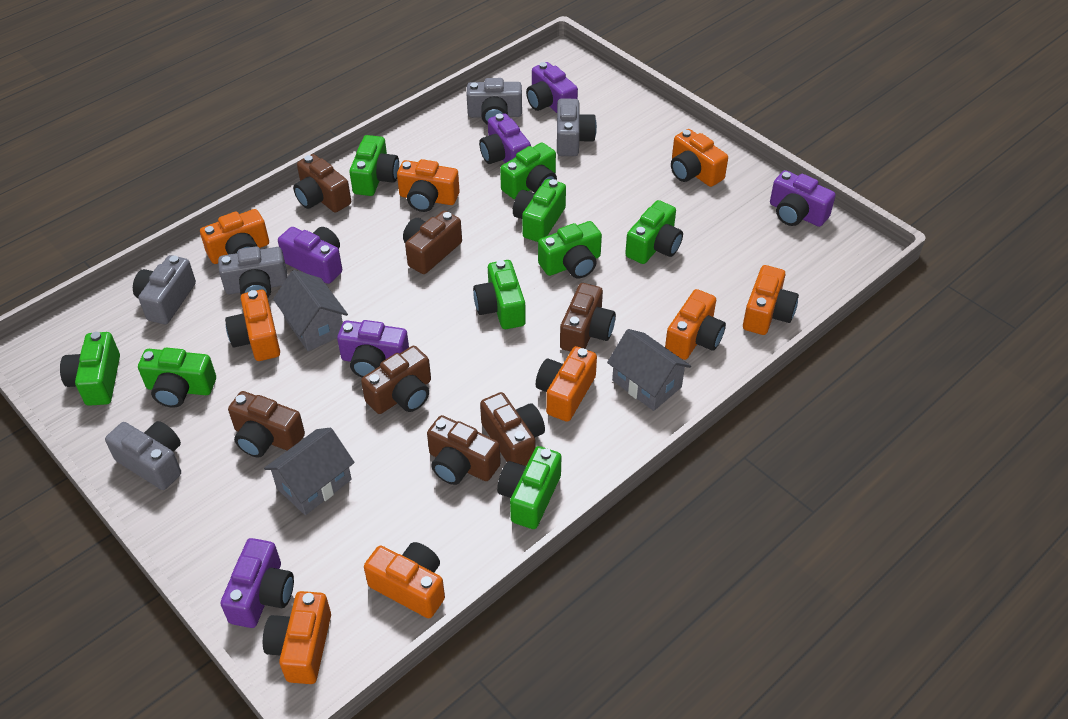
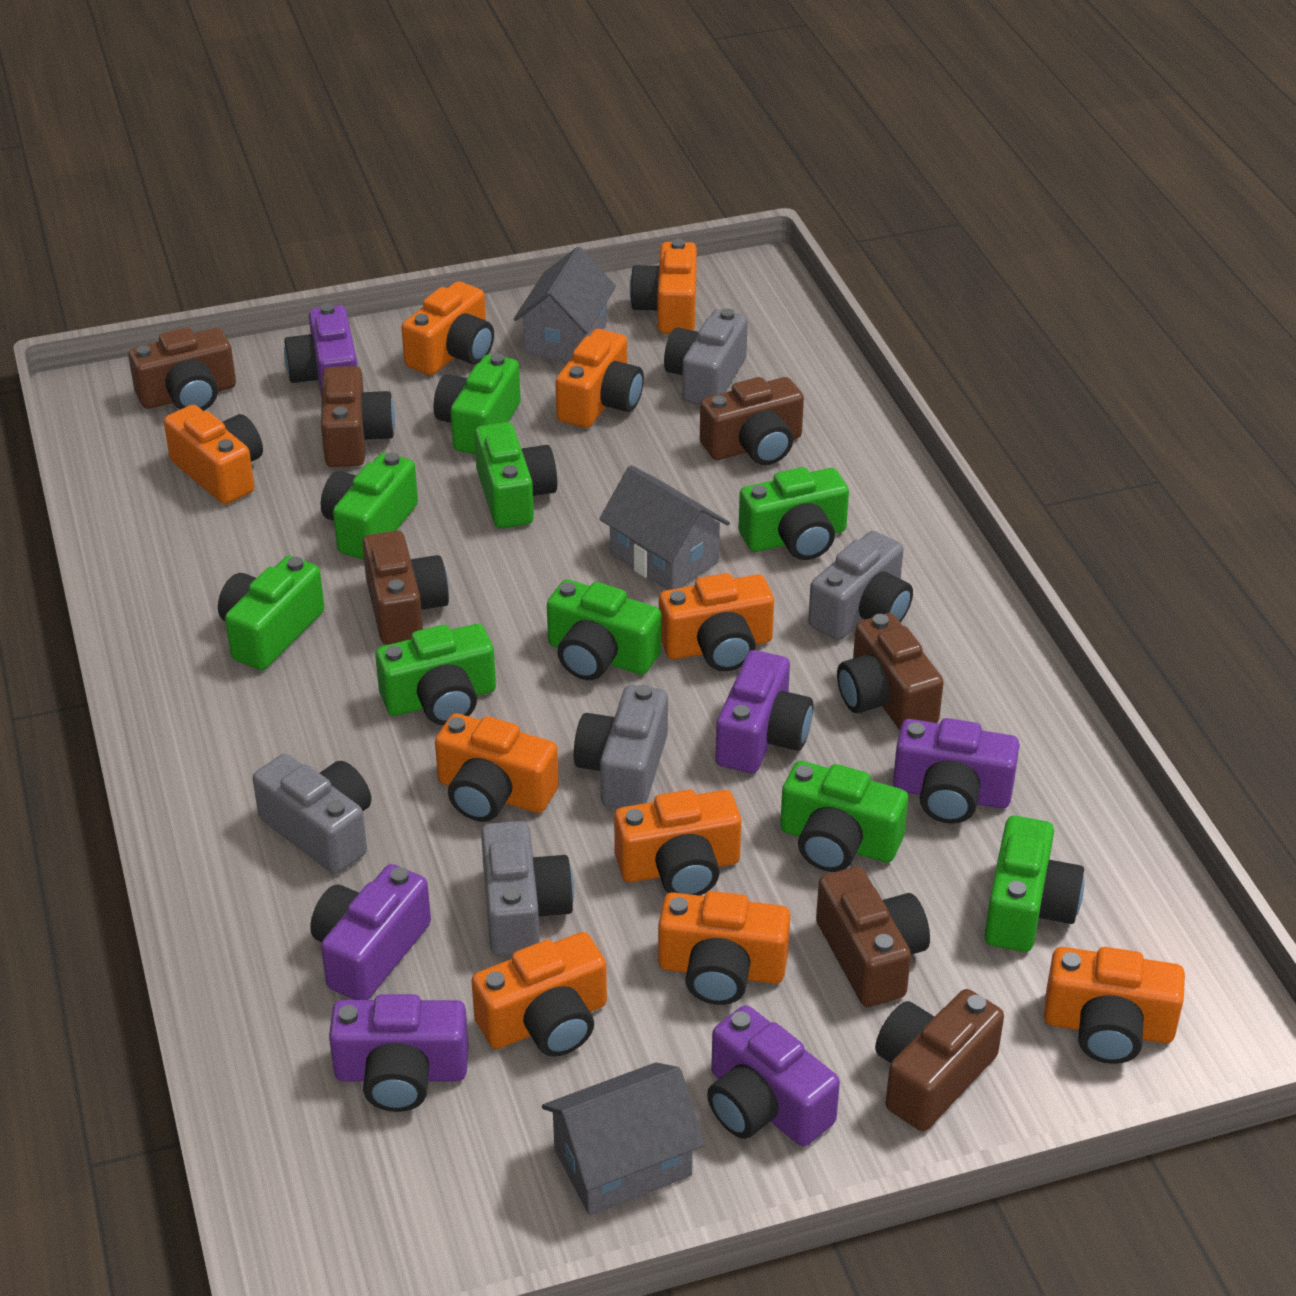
orange camera: 9 -> 10

